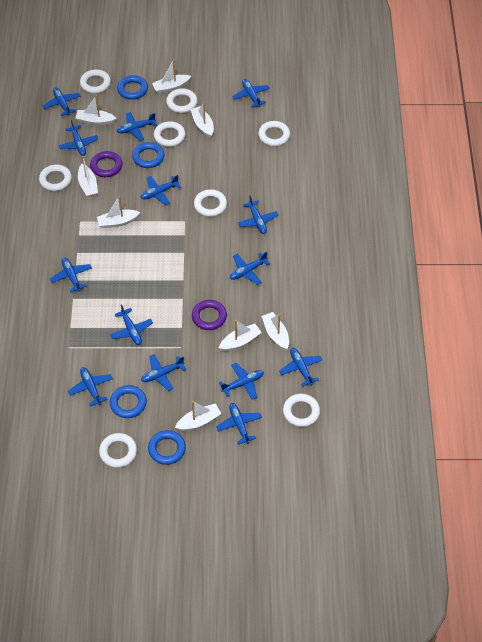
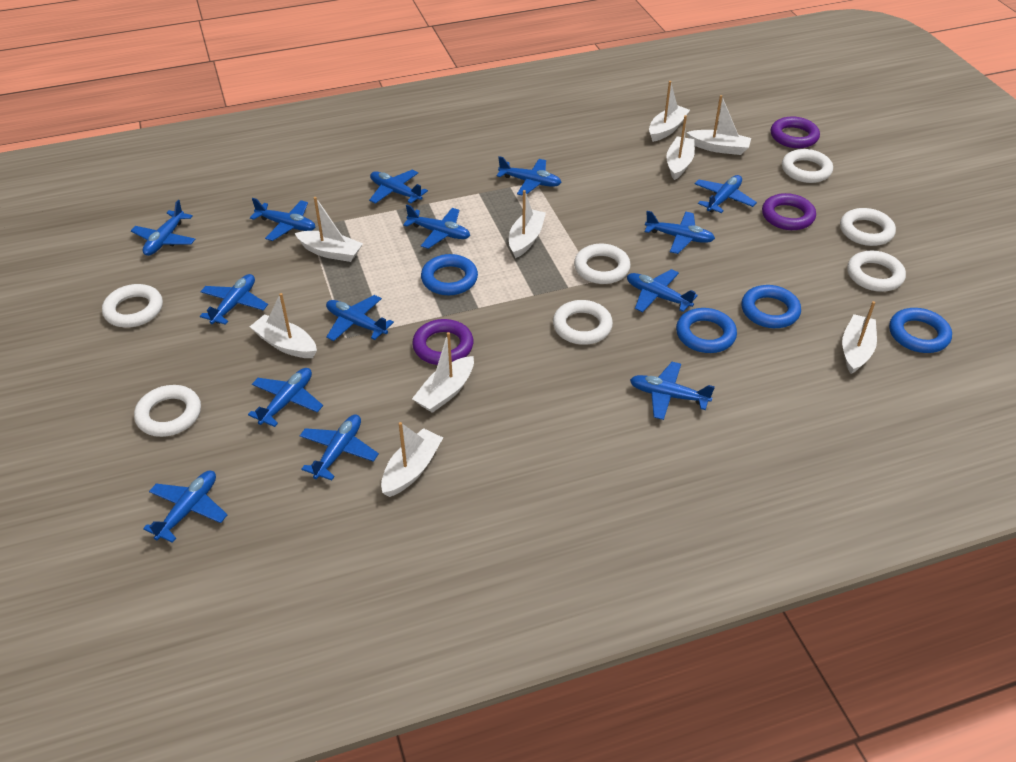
purple ring: 2 -> 3
white boat: 8 -> 9
white ring: 8 -> 7

